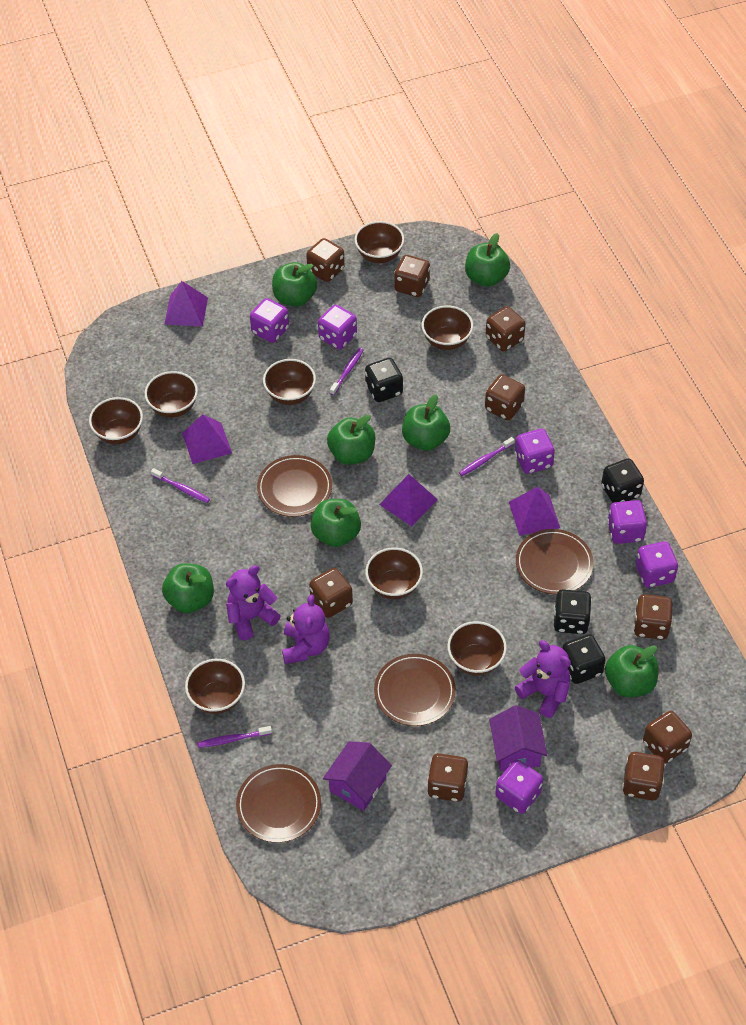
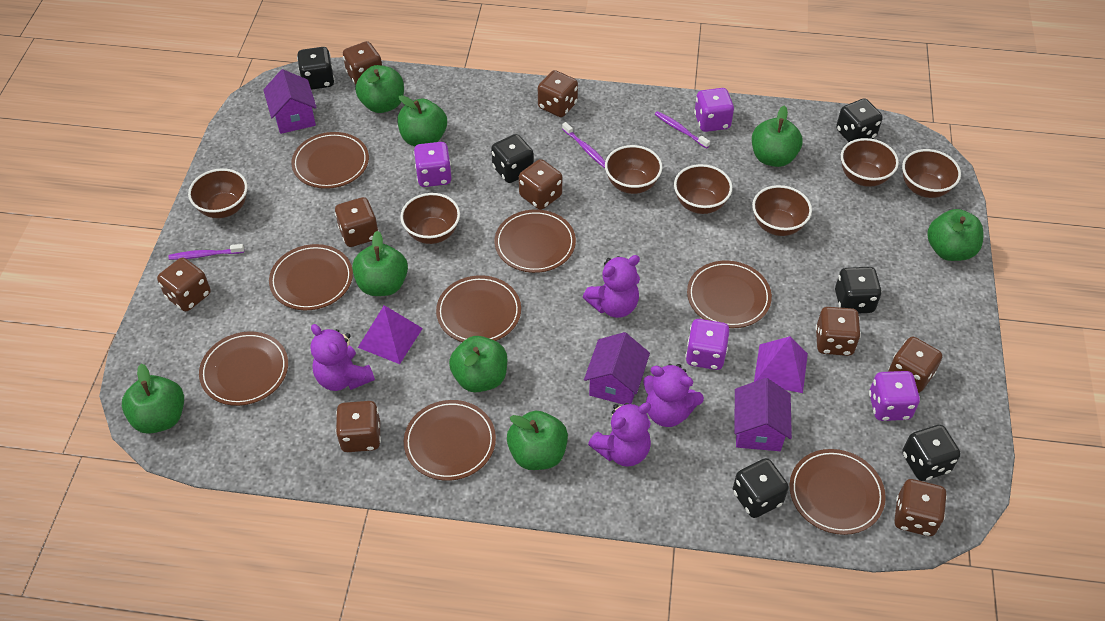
black dice: 4 -> 6
brown bowl: 8 -> 7
brown plate: 4 -> 8
green apple: 7 -> 8
purple dice: 6 -> 4
purple house: 2 -> 3
purple pyramid: 4 -> 2
purple teddy bear: 3 -> 4
purple toothbrush: 4 -> 3

